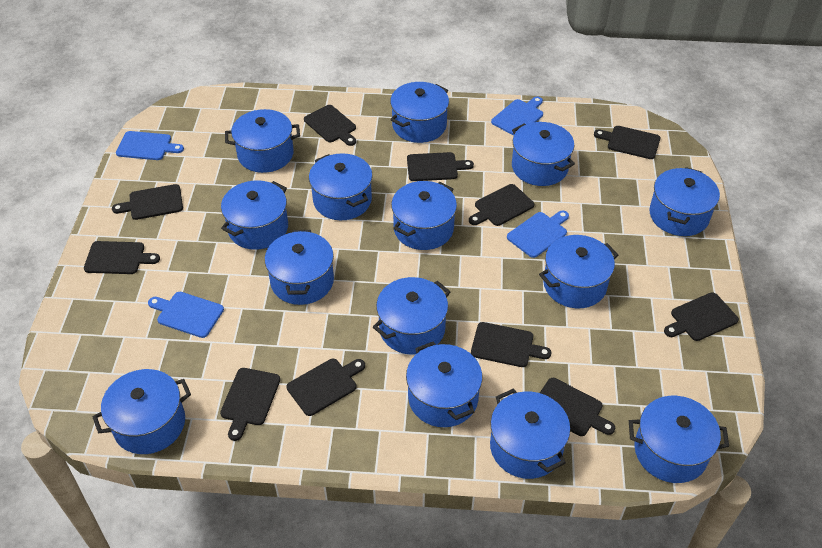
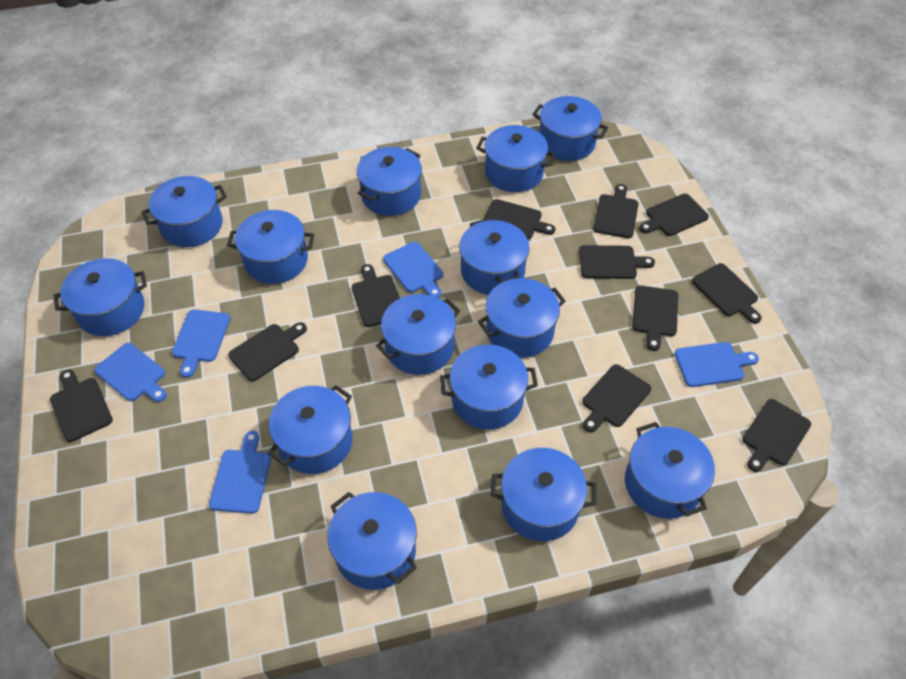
blue cutting board: 4 -> 5

